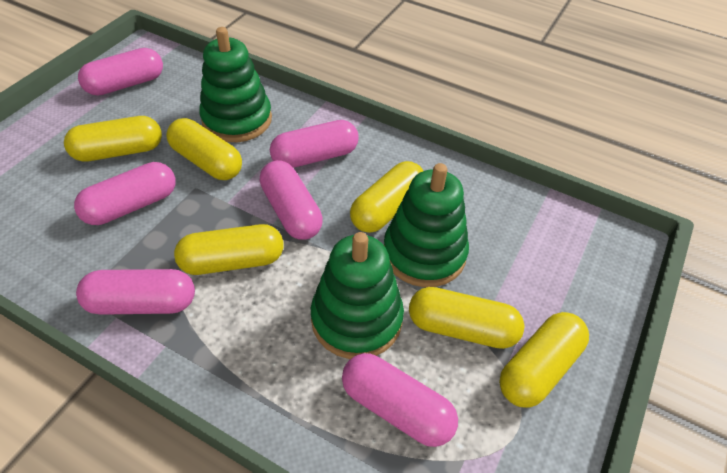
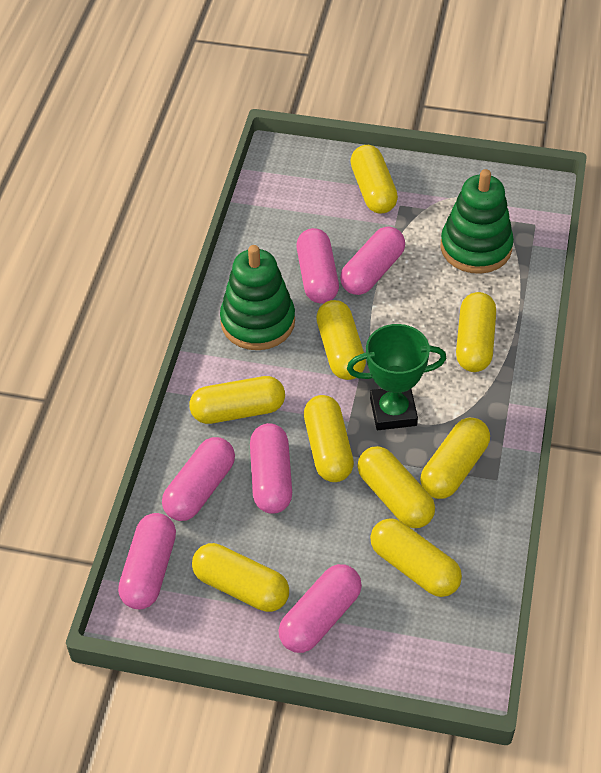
green stacking toy: 3 -> 2
green trophy: 0 -> 1
yellow capsule: 6 -> 9

